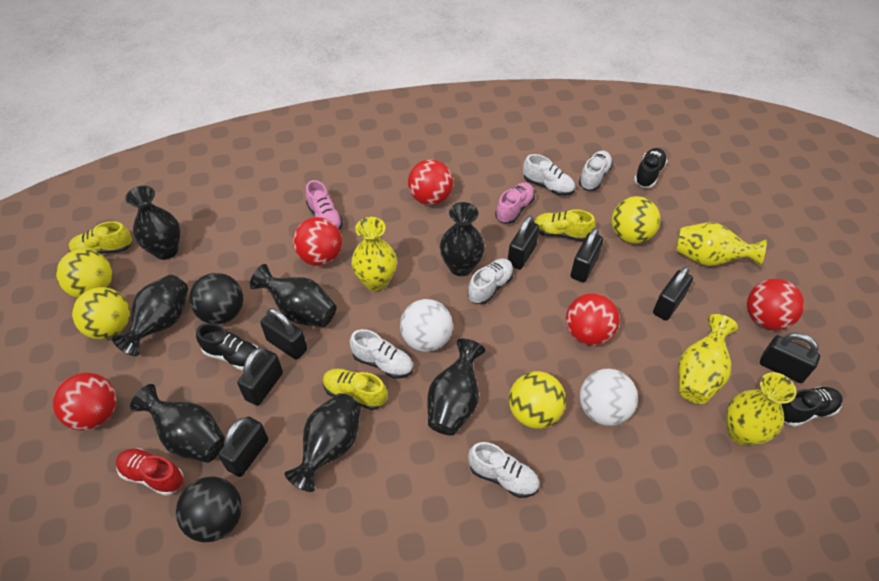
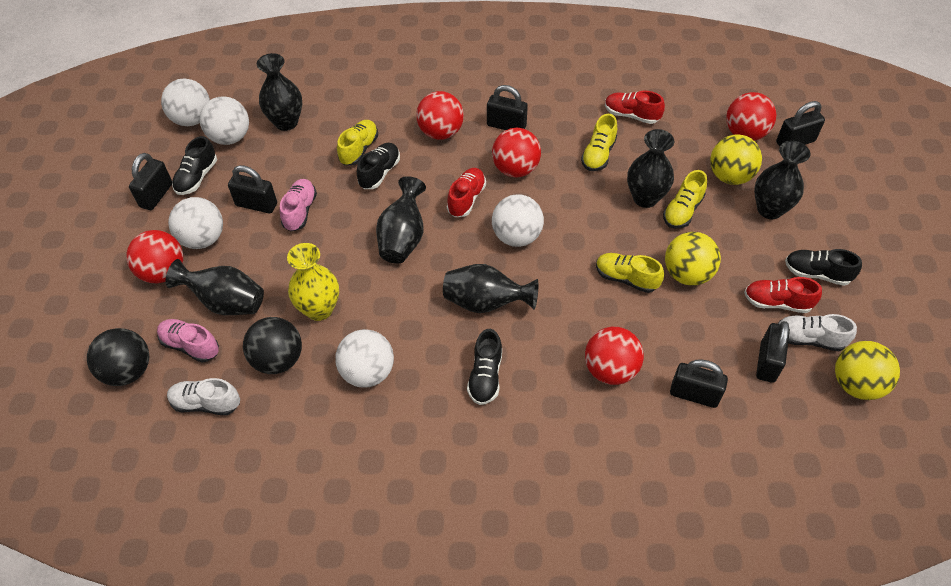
black padlock: 7 -> 6
black shoe: 3 -> 4
black vase: 7 -> 6
red shoe: 1 -> 3
white ball: 2 -> 5
white shoe: 5 -> 2
yellow ball: 4 -> 3
yellow shoe: 3 -> 4
yellow vase: 4 -> 1

